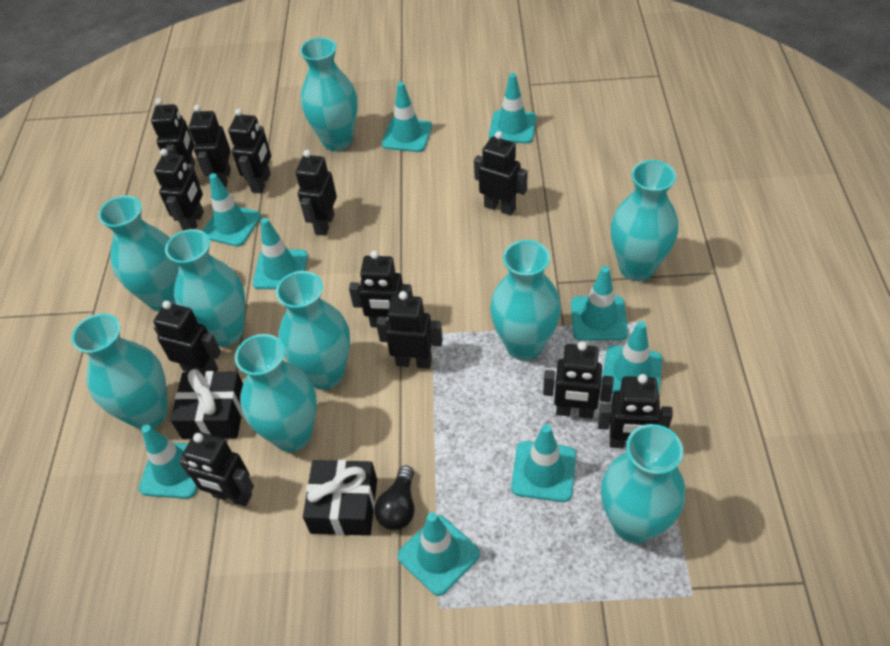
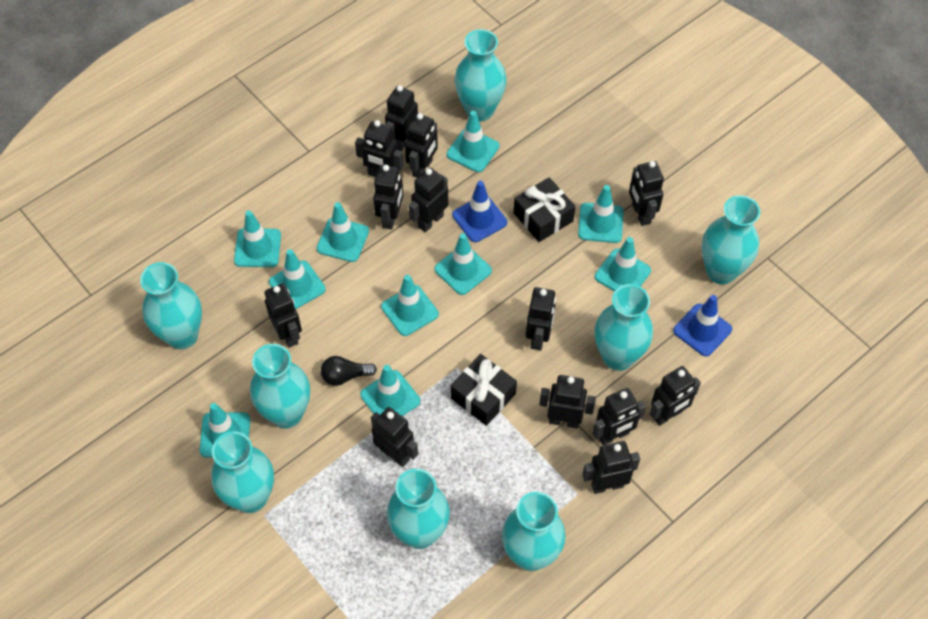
black robot: 12 -> 13
blue traffic cone: 0 -> 2
turquoise traffic cone: 9 -> 10
turquoise vase: 9 -> 8

